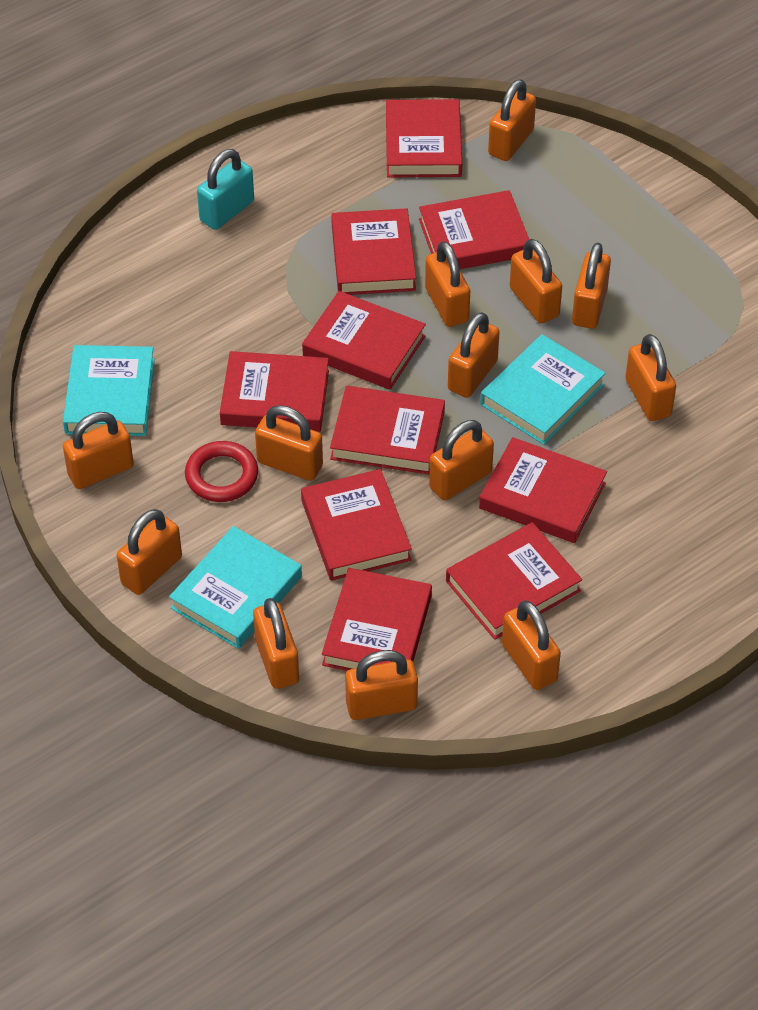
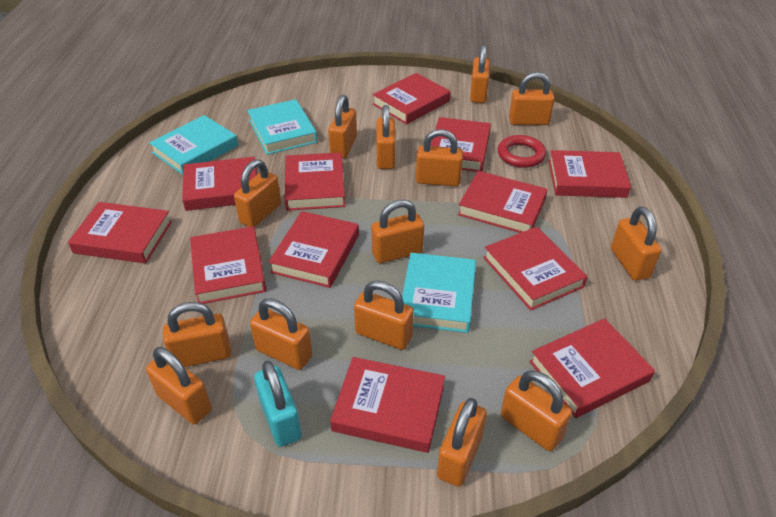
orange padlock: 13 -> 14
red book: 10 -> 12

